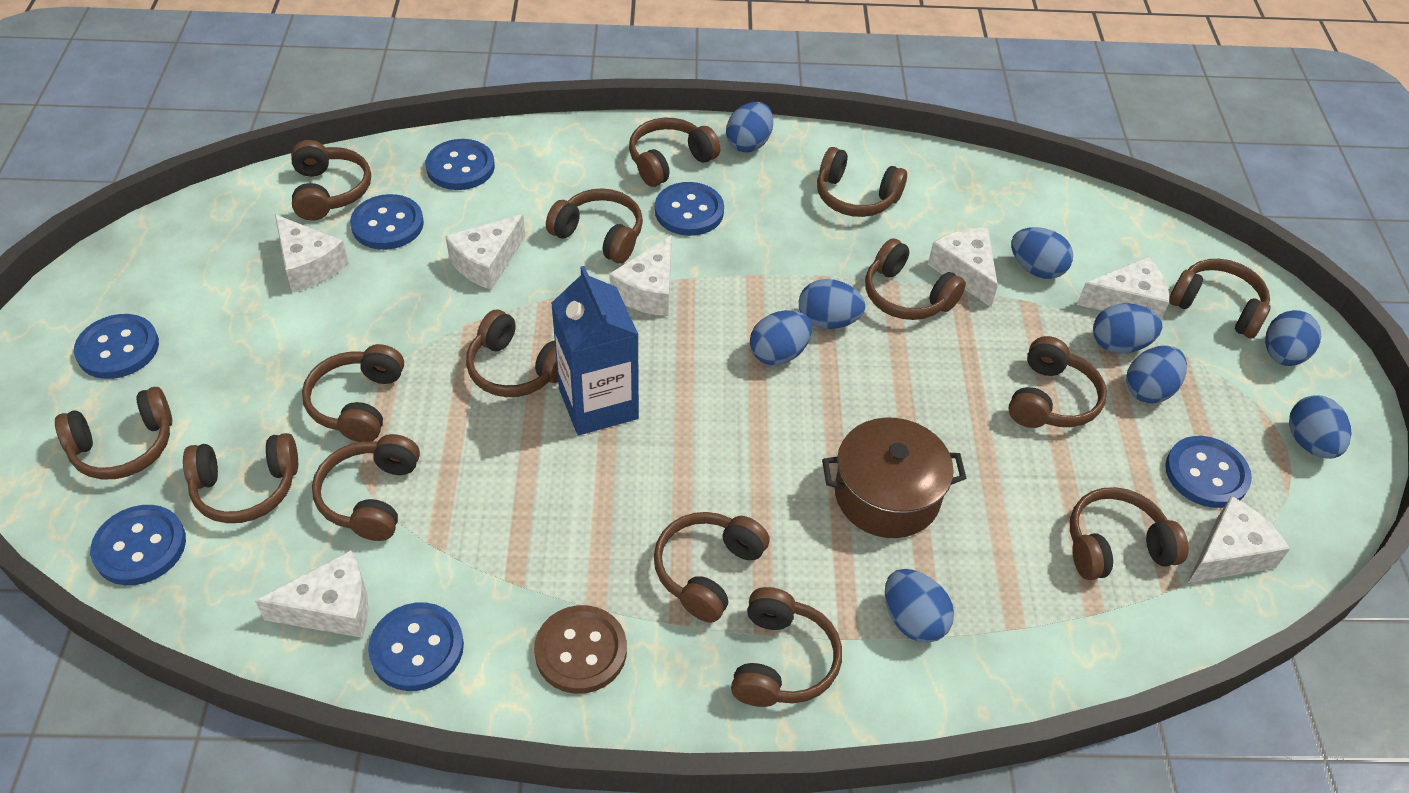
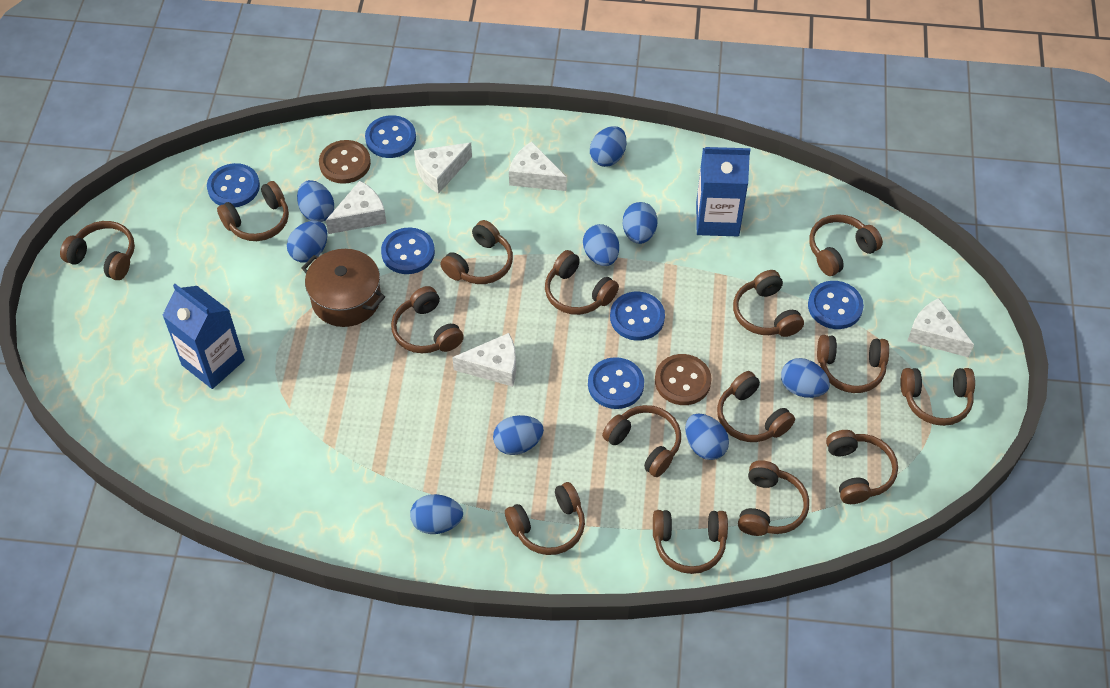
blue button: 7 -> 6
blue carton: 1 -> 2
brown button: 1 -> 2
white cheese: 7 -> 5

